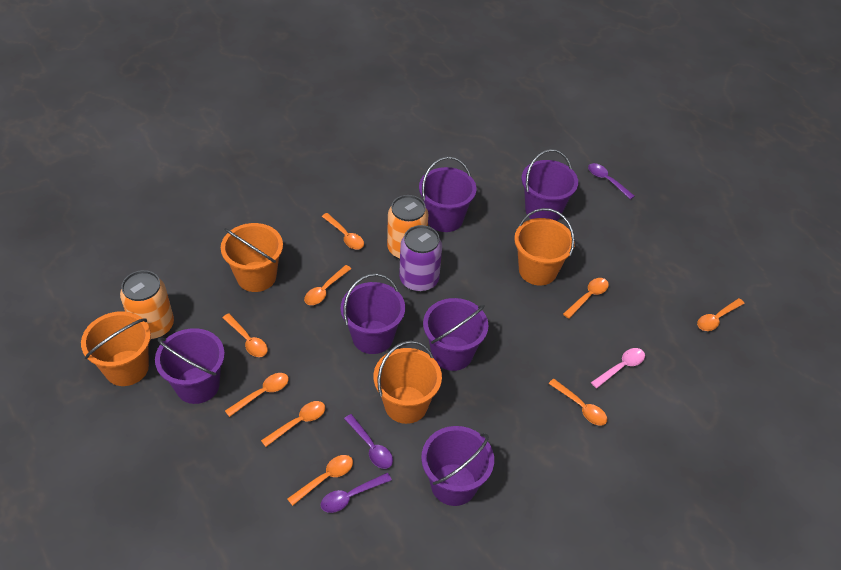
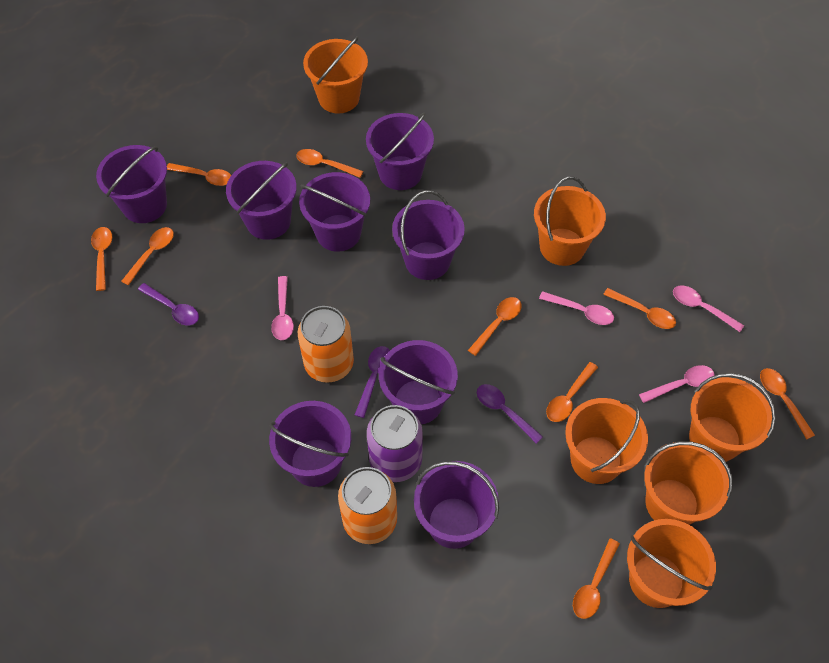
orange bucket: 4 -> 6
pink spoon: 1 -> 4
purple bucket: 6 -> 8

